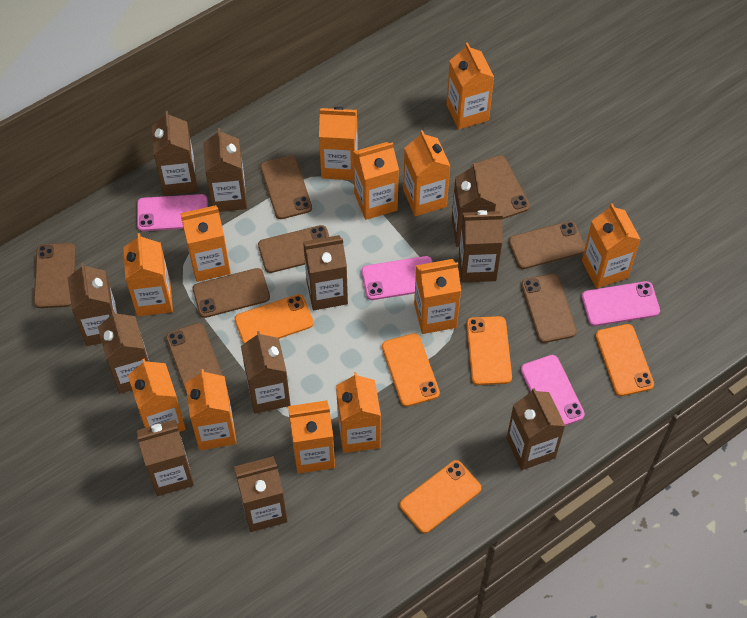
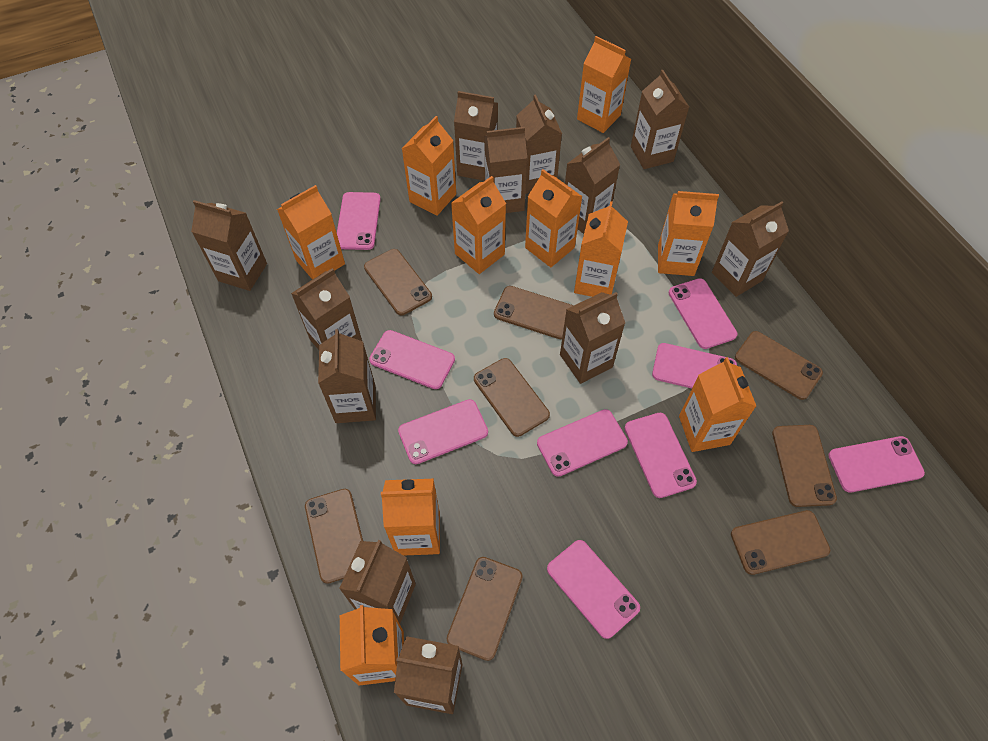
brown carton: 11 -> 12
orange carton: 12 -> 10
orange phone: 5 -> 0
pink phone: 4 -> 9

